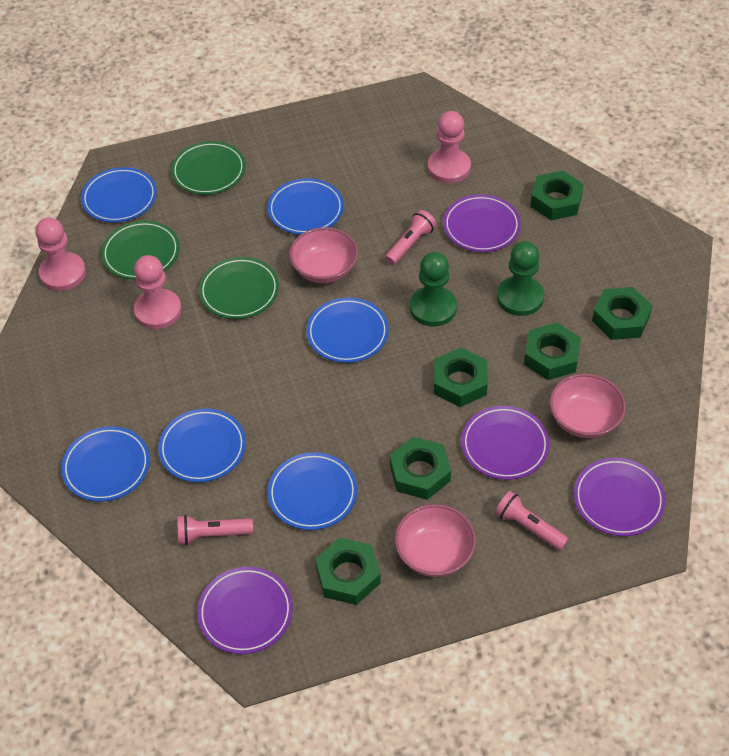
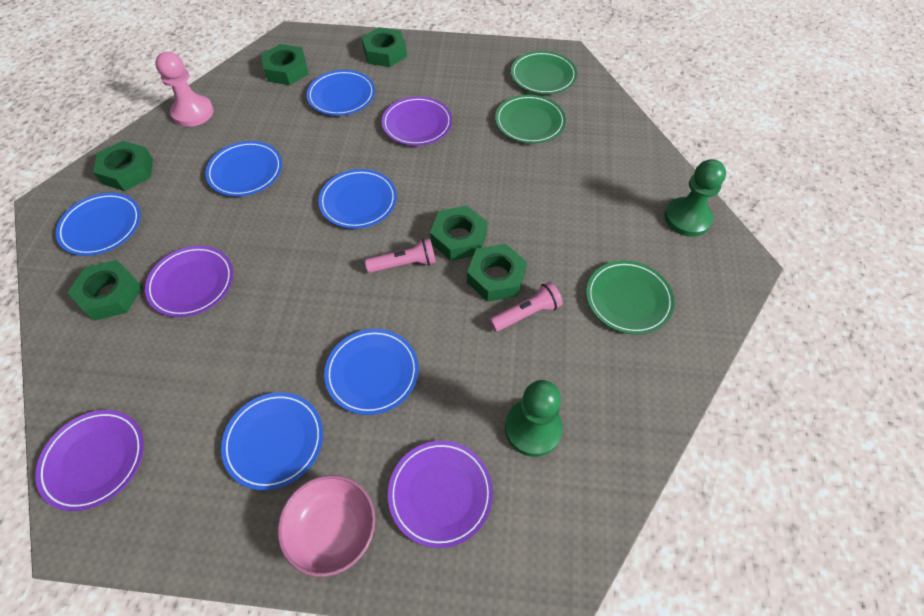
pink bowl: 3 -> 1
pink flashlight: 3 -> 2
pink pawn: 3 -> 1

